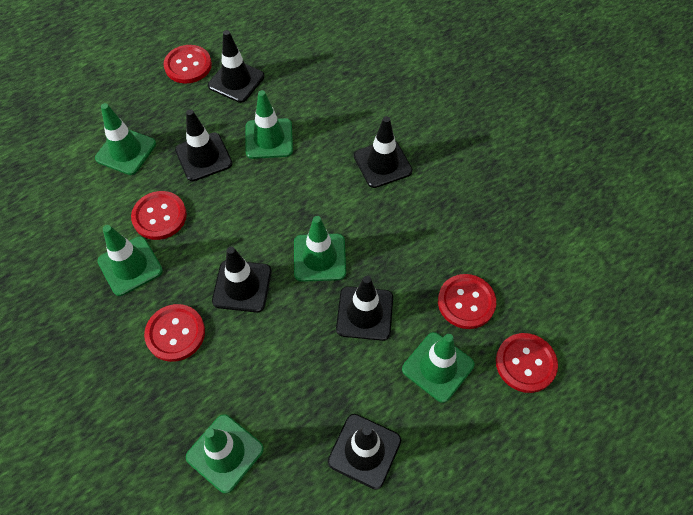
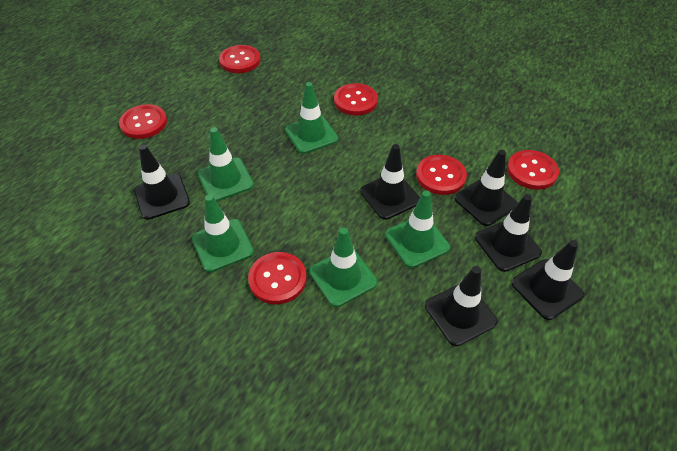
green traffic cone: 6 -> 5
red button: 5 -> 6

